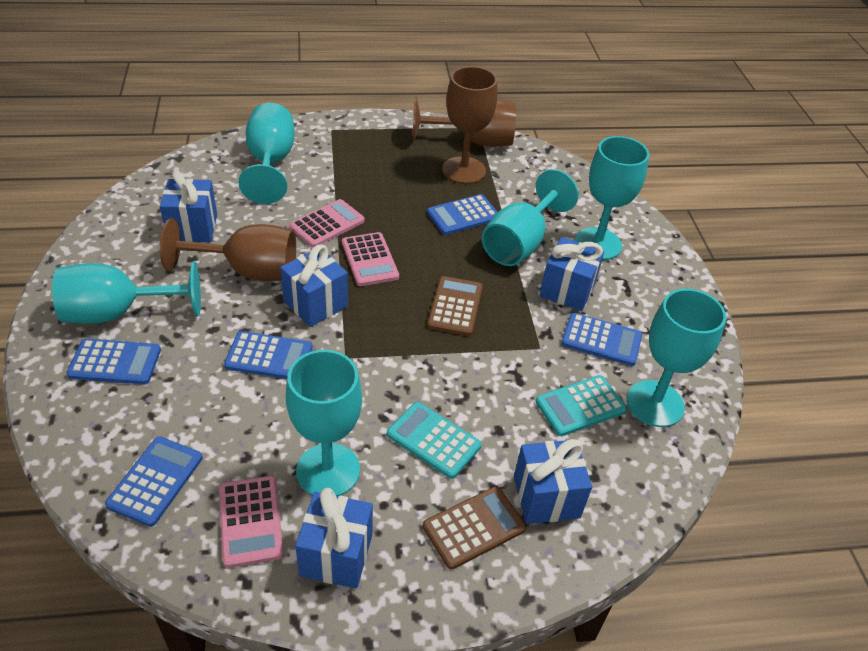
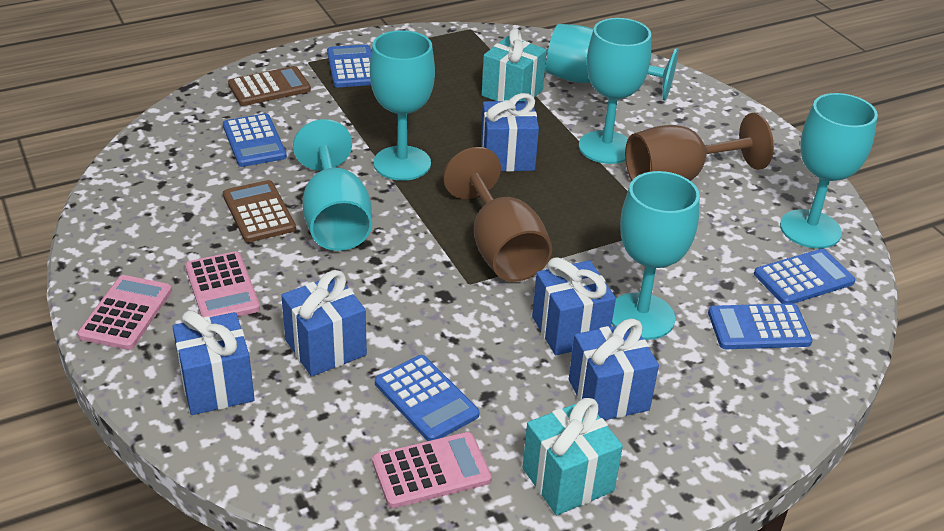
brown goblet: 3 -> 2
turquoise calculator: 2 -> 0
turquoise gift: 0 -> 2

